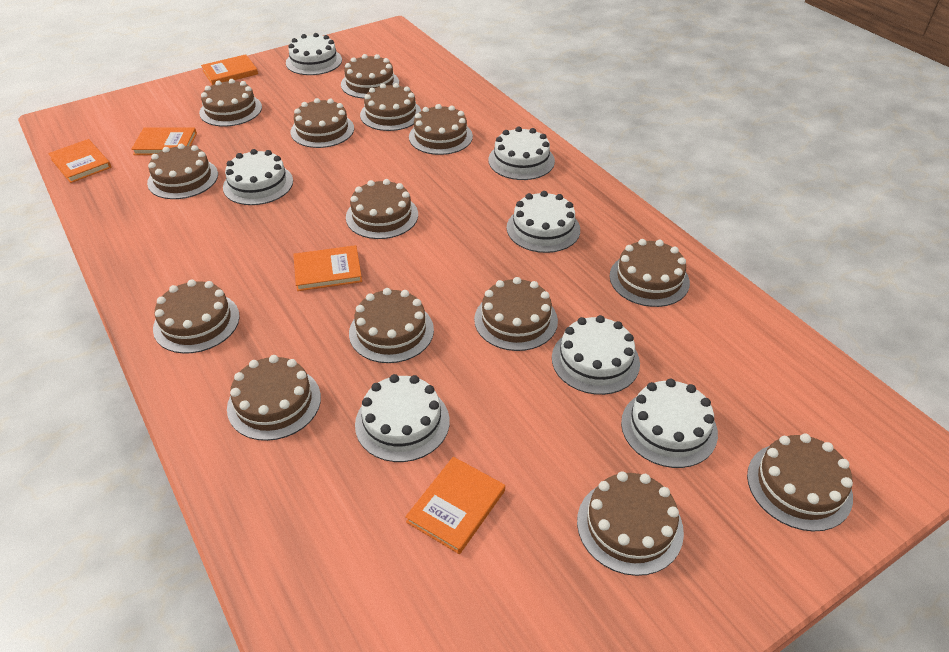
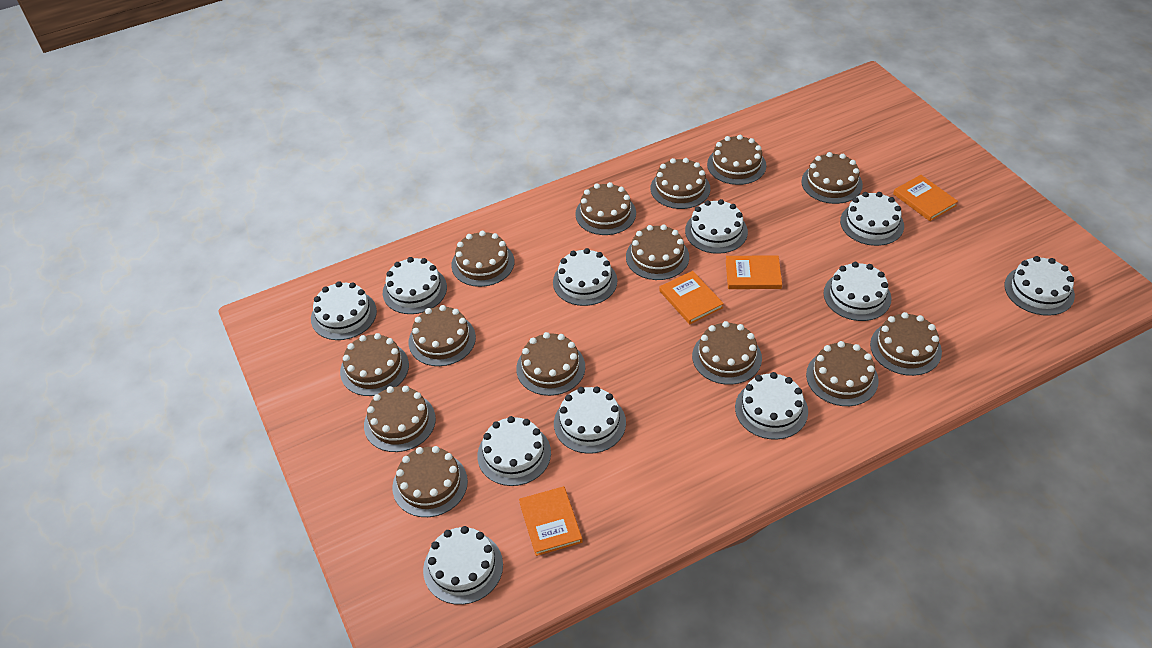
orange book: 5 -> 4
white cake: 7 -> 11

